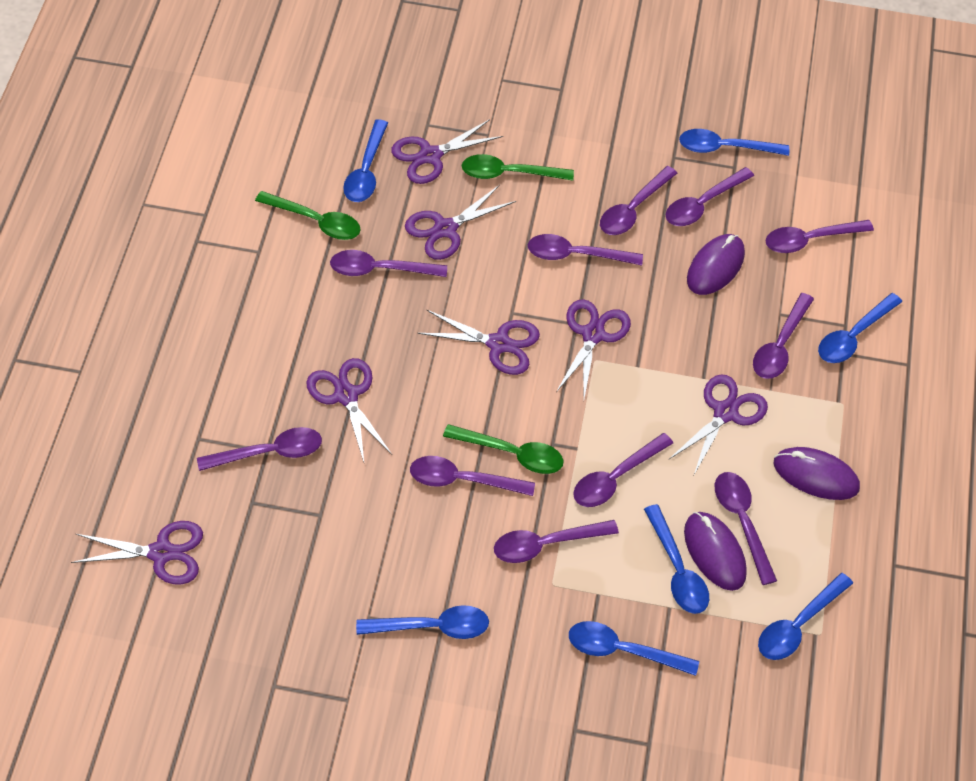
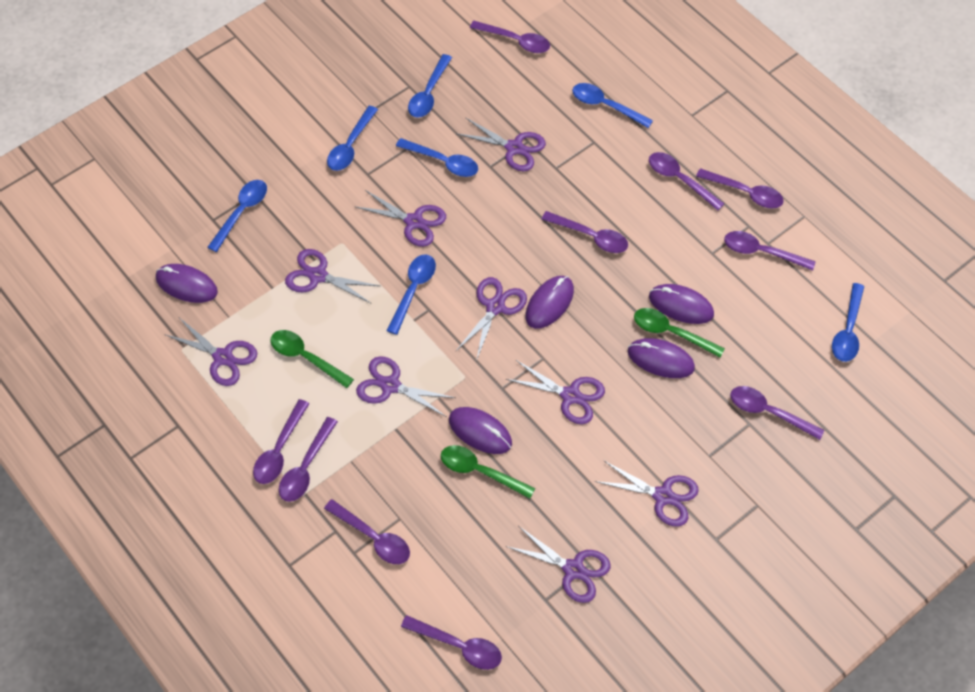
purple mouse: 3 -> 5
purple scissors: 7 -> 9
purple spoon: 11 -> 10

